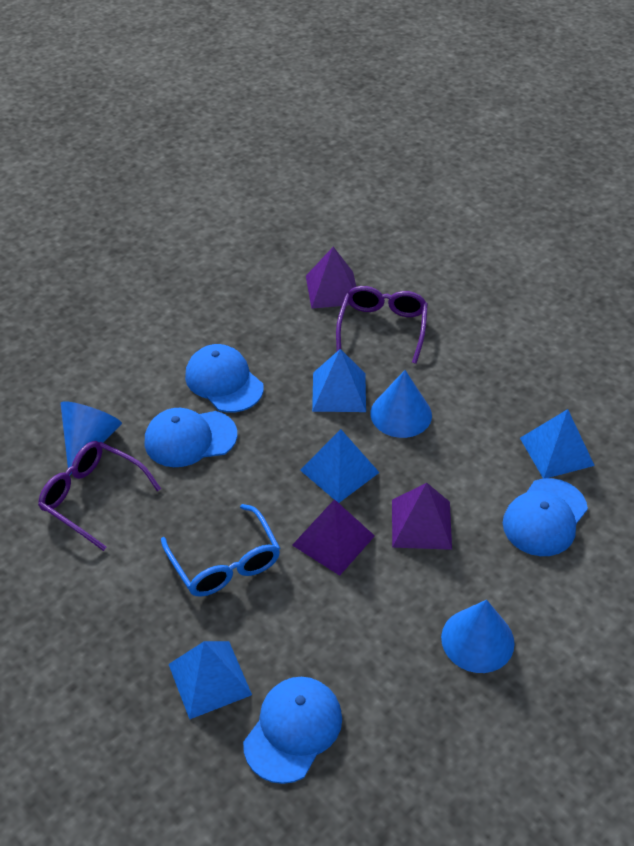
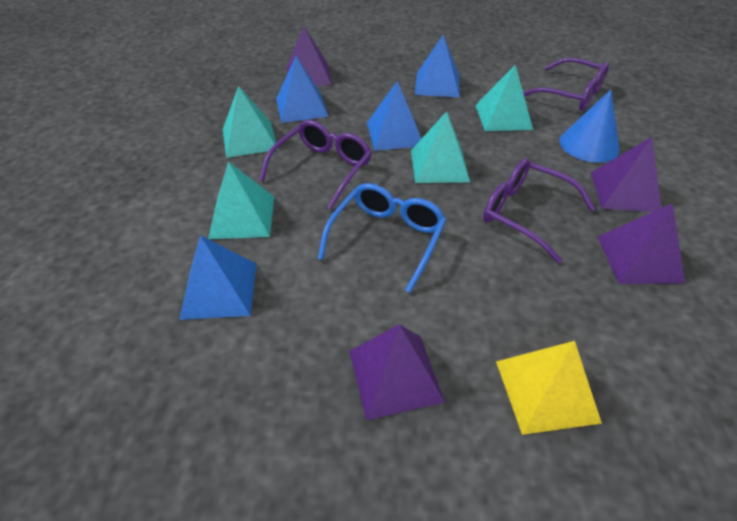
blue cap: 4 -> 0
blue cone: 3 -> 1
purple glasses: 2 -> 3
purple pyramid: 3 -> 4
turquoise pyramid: 0 -> 4
yellow pyramid: 0 -> 1

